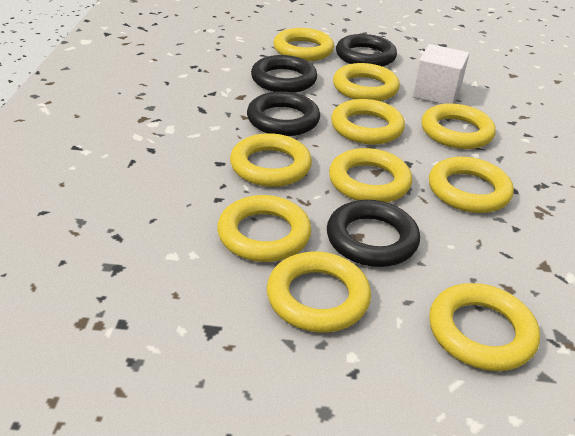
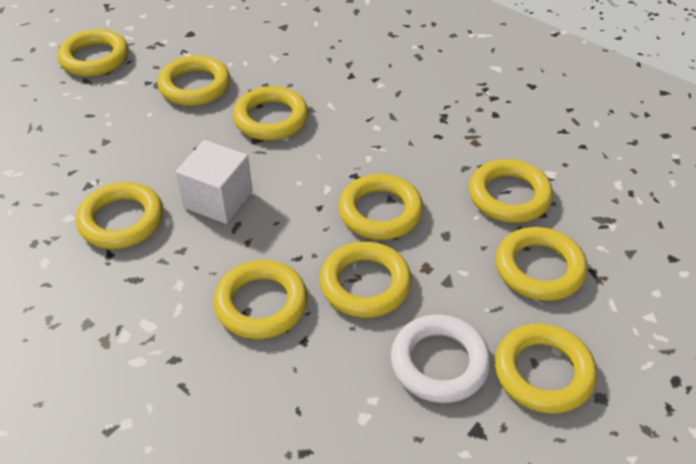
black ring: 4 -> 0
white ring: 0 -> 1

